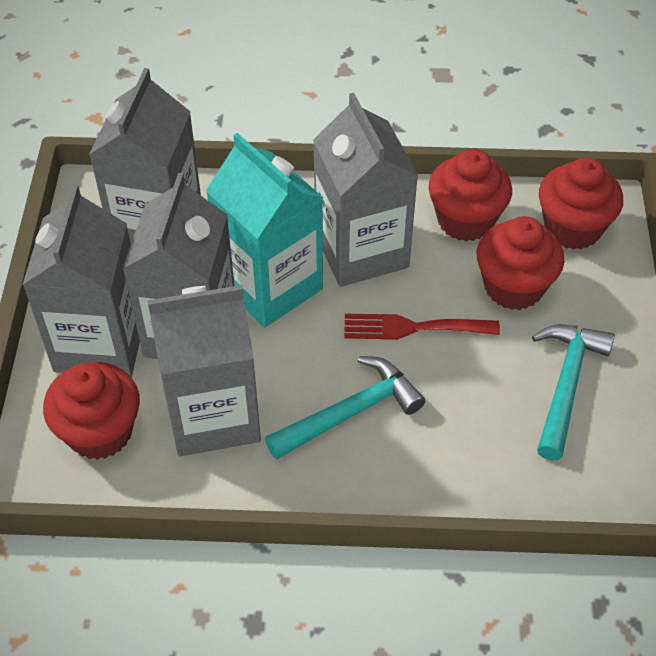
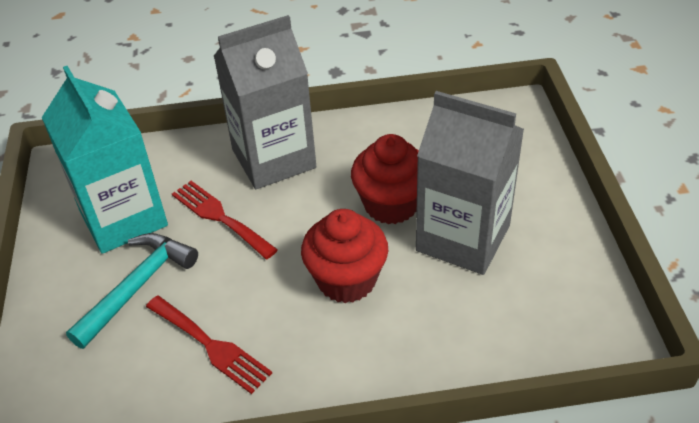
grey carton: 5 -> 2
red cupcake: 4 -> 2
red fork: 1 -> 2
turquoise hammer: 2 -> 1

